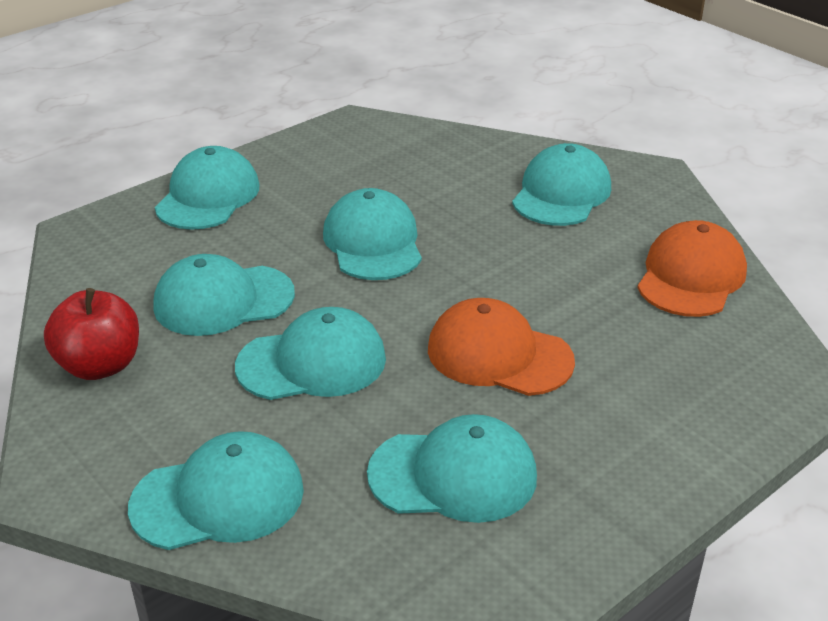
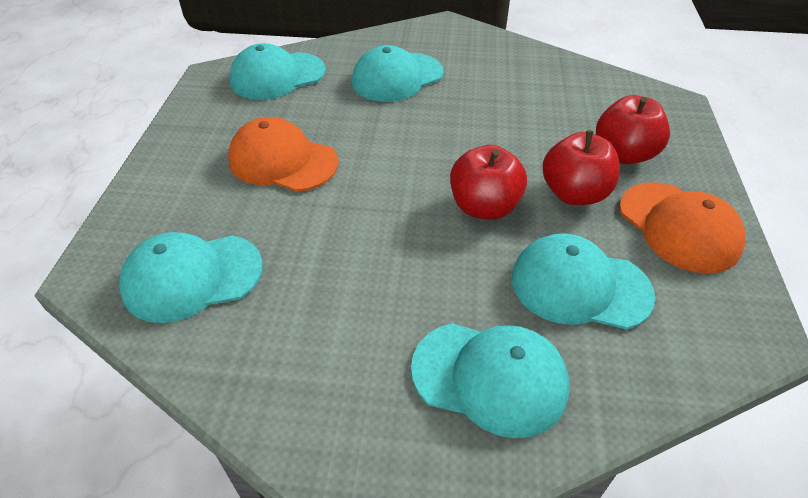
red apple: 1 -> 3
turquoise cap: 7 -> 5

